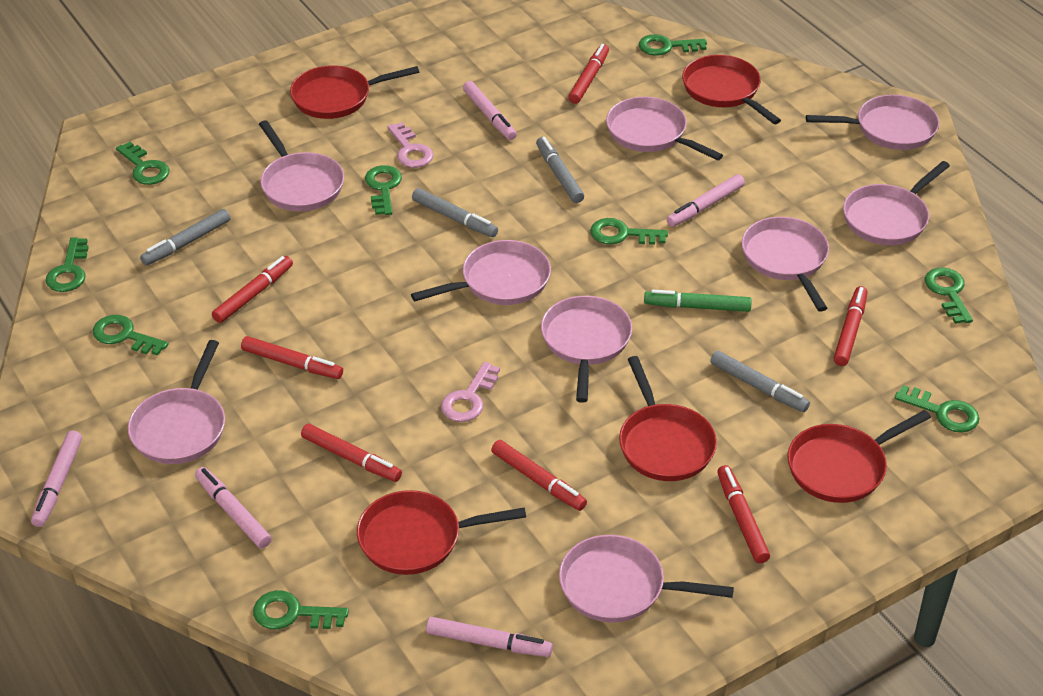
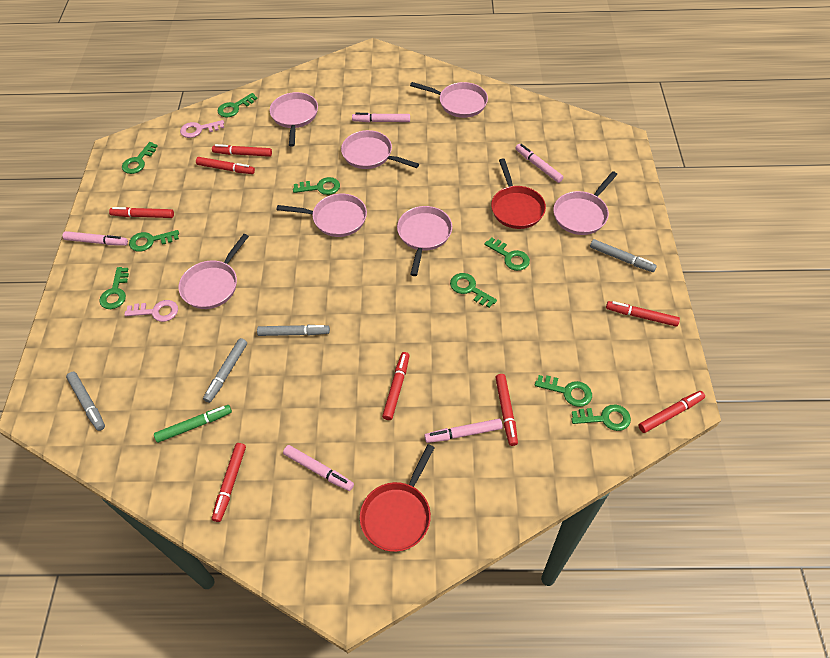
pink pan: 9 -> 7
red marker: 7 -> 8
red pan: 5 -> 2

